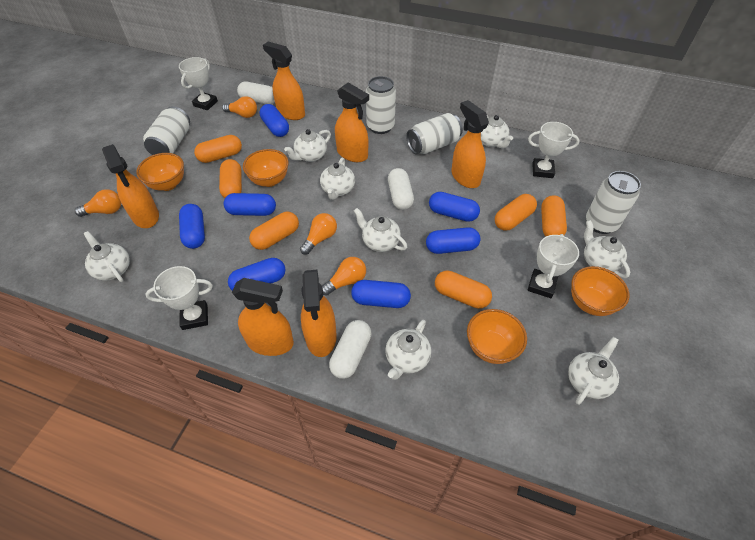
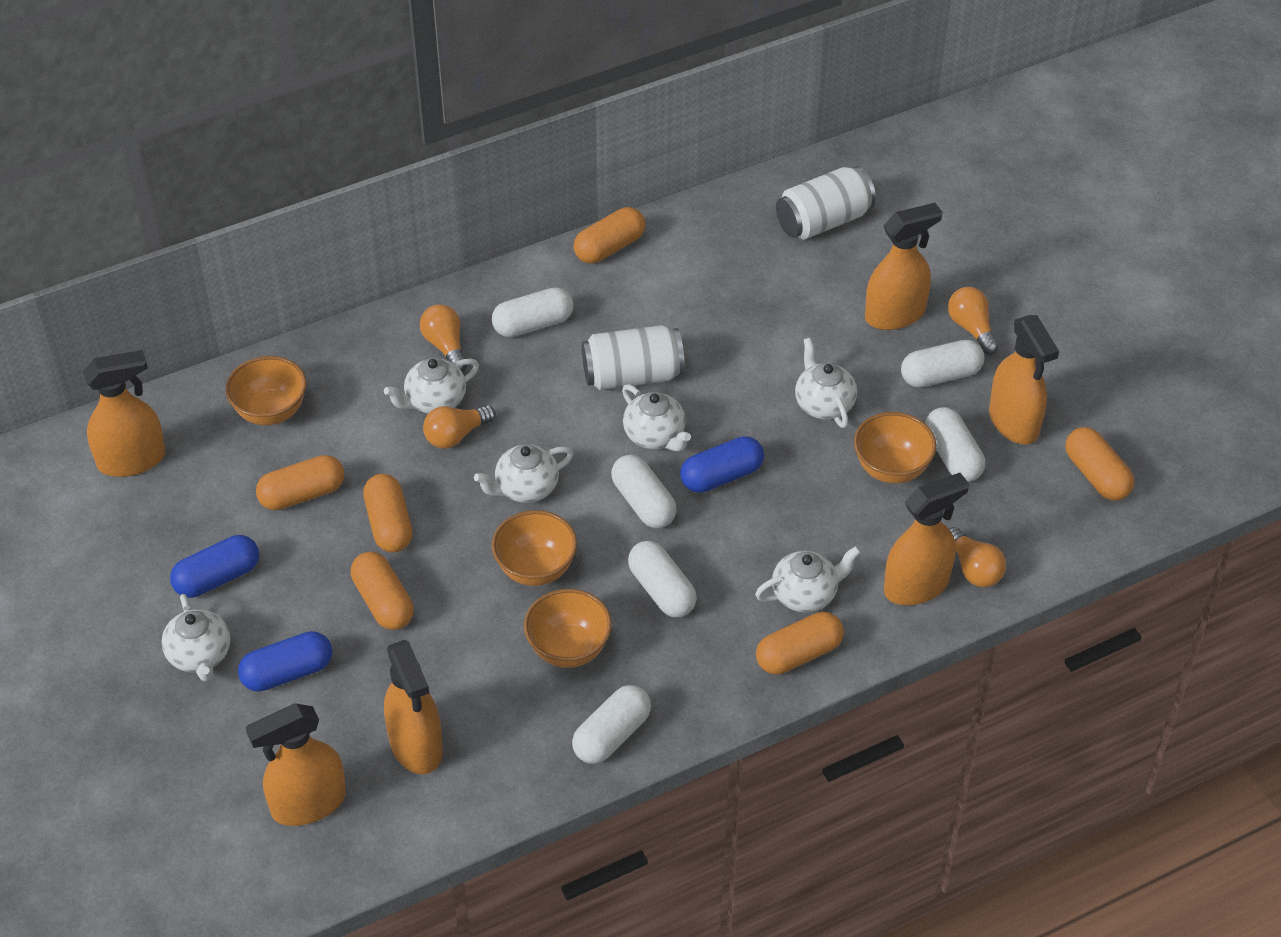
blue capsule: 7 -> 3
white can: 4 -> 2
white capsule: 3 -> 6
white teapot: 8 -> 6
white trophy: 4 -> 0

